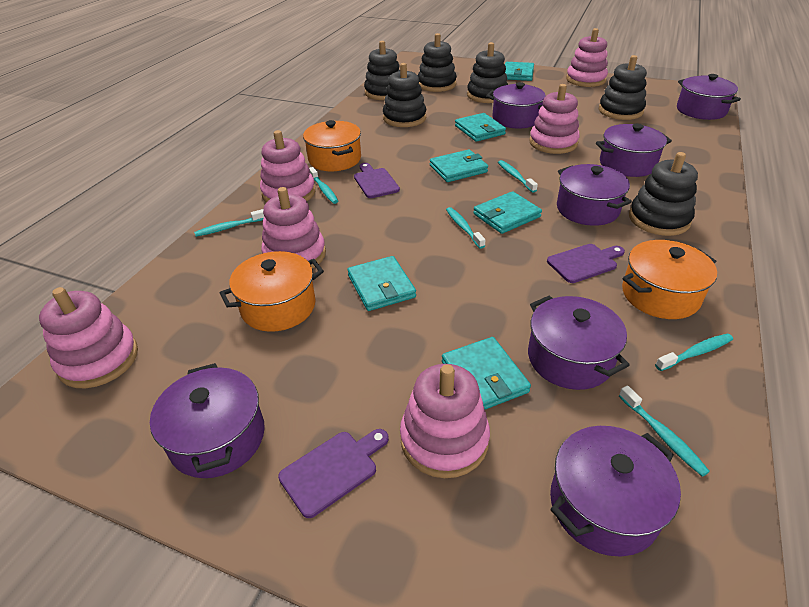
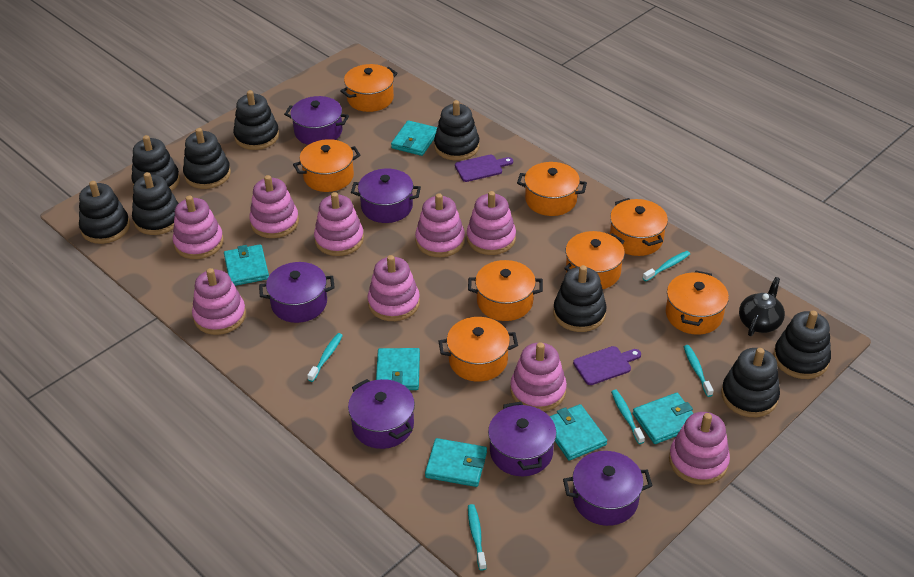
black stacking toy: 6 -> 9
black teapot: 0 -> 1
orange pot: 3 -> 8
pink stacking toy: 6 -> 9
purple cutting board: 3 -> 2
purple pot: 7 -> 6
turquoise toothbrush: 6 -> 5

